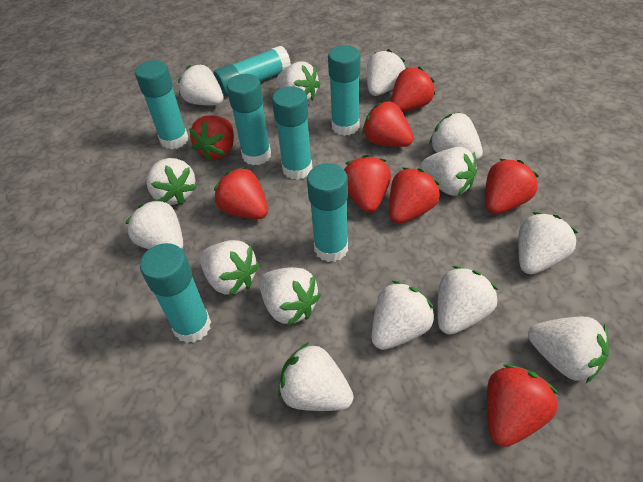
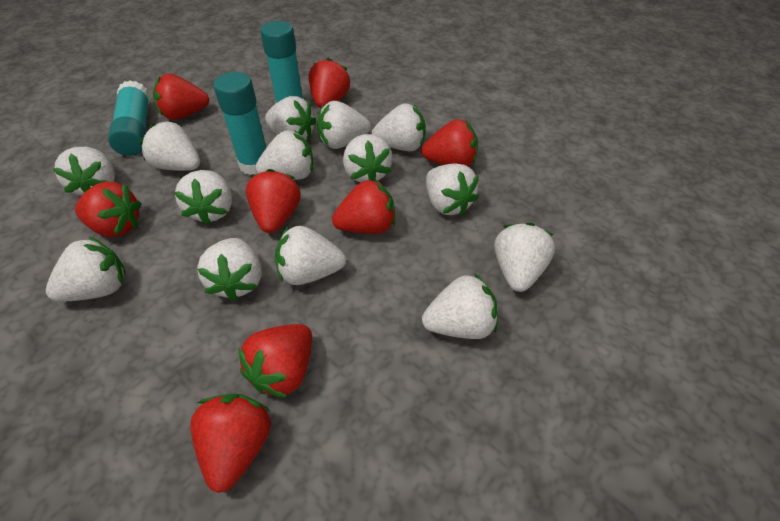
turquoise glue stick: 7 -> 3

